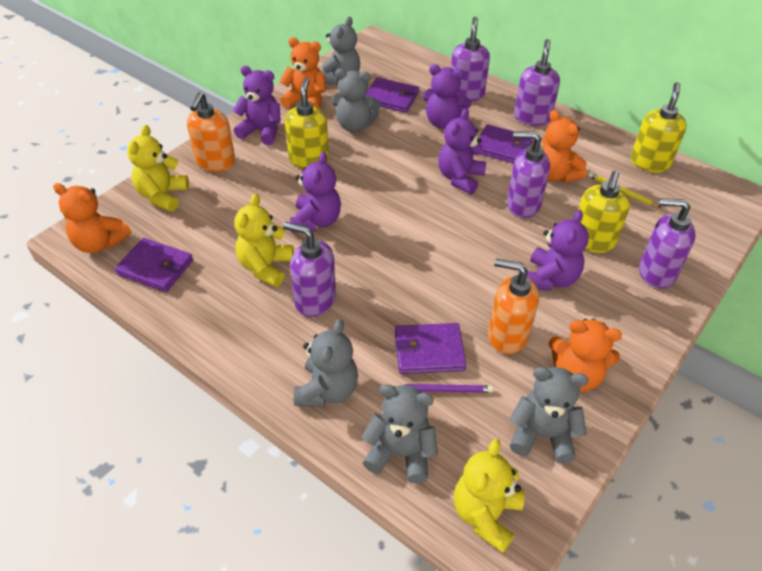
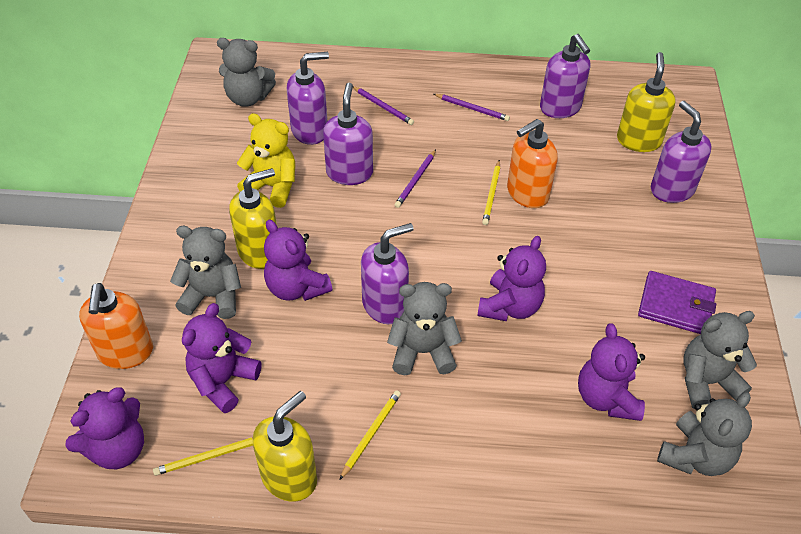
orange teddy bear: 4 -> 0
purple pencil: 1 -> 3
purple wallet: 4 -> 1
yellow pencil: 1 -> 3
yellow teddy bear: 3 -> 1

